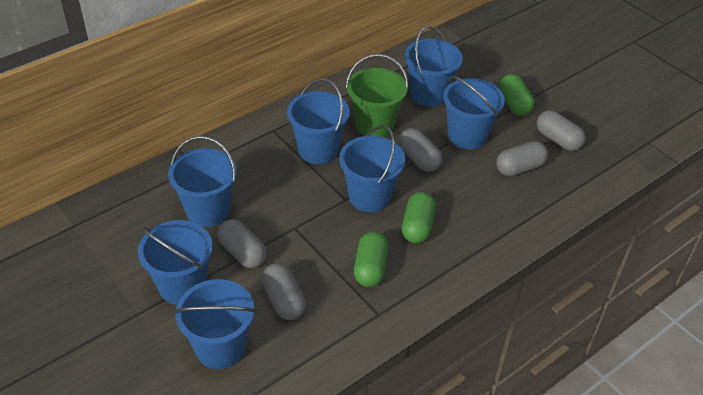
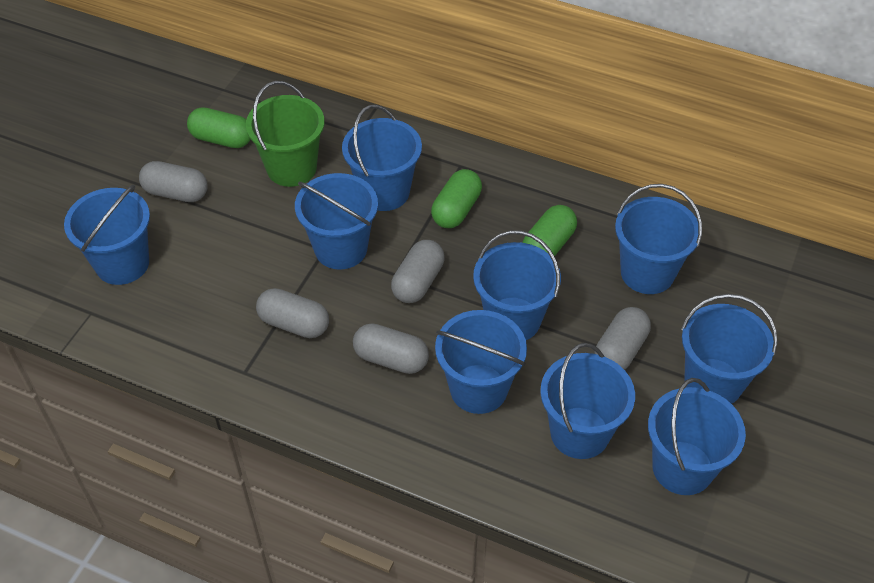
blue bucket: 7 -> 9

